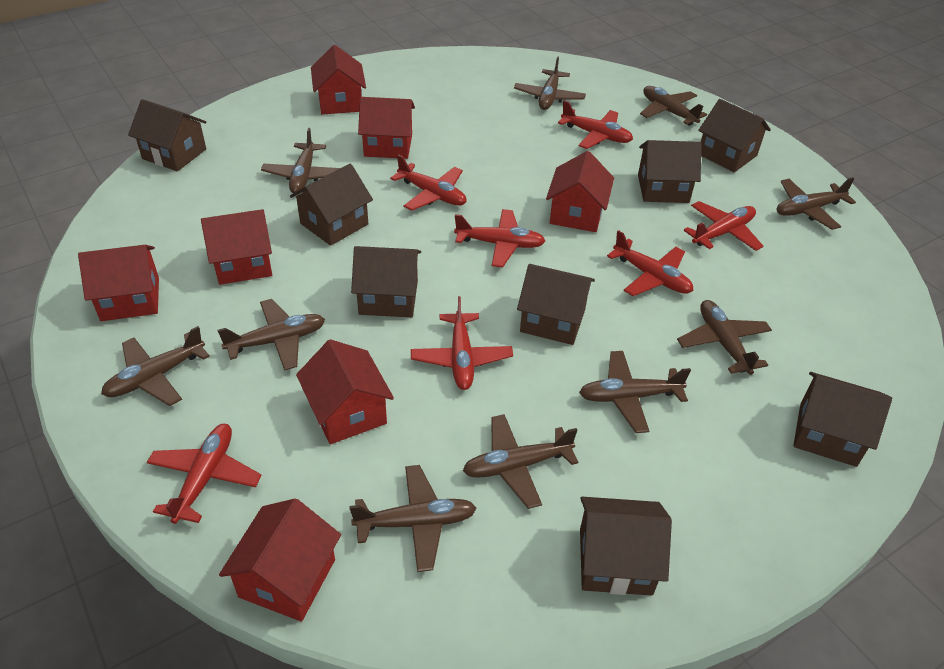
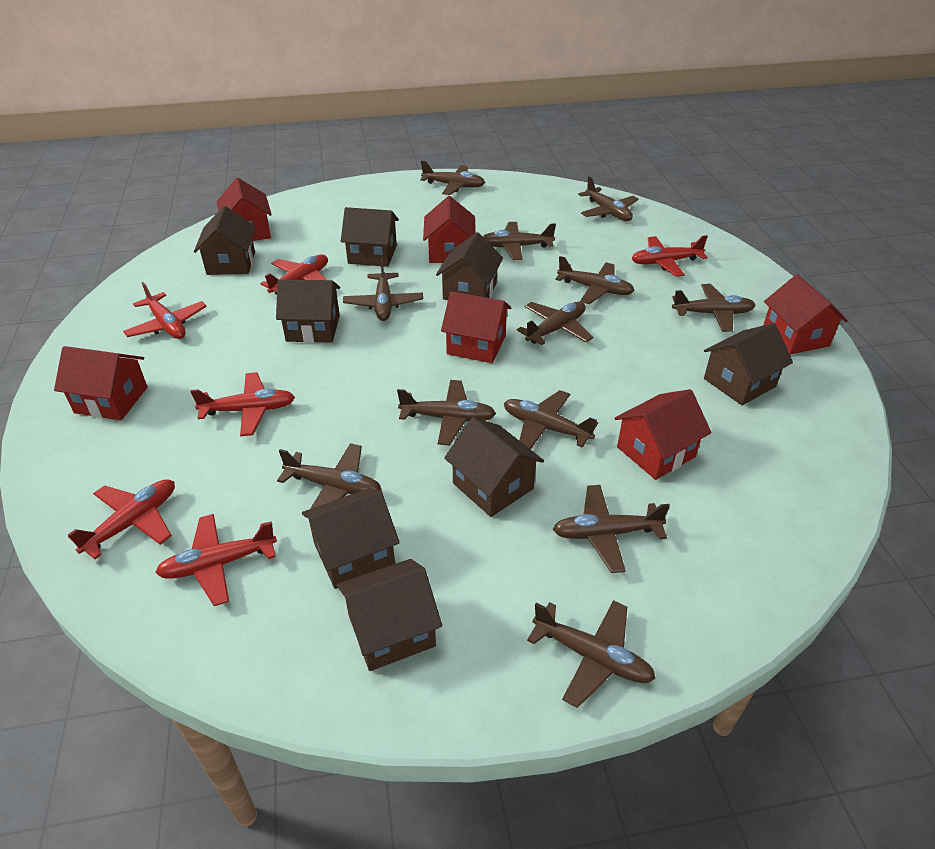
brown plane: 10 -> 12
red house: 7 -> 6
red plane: 7 -> 6

